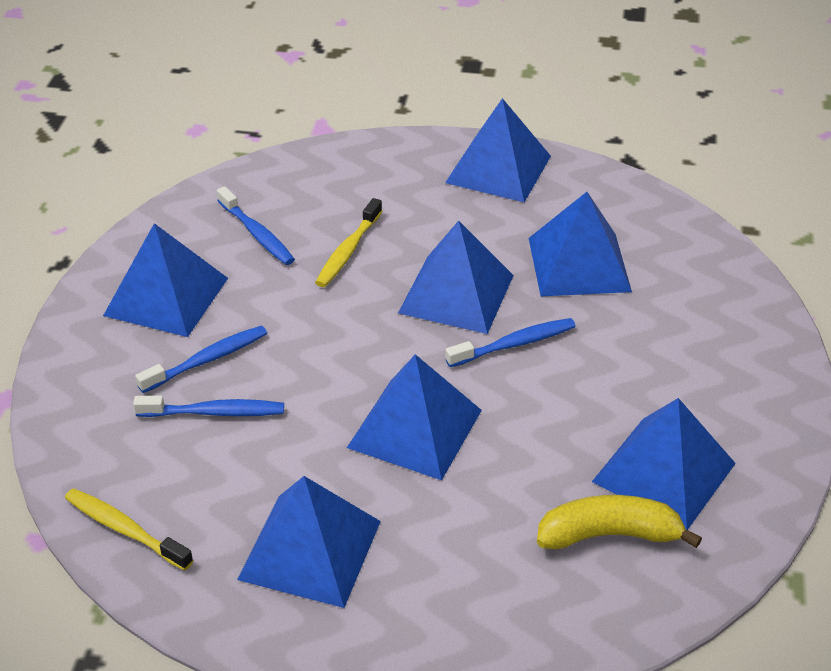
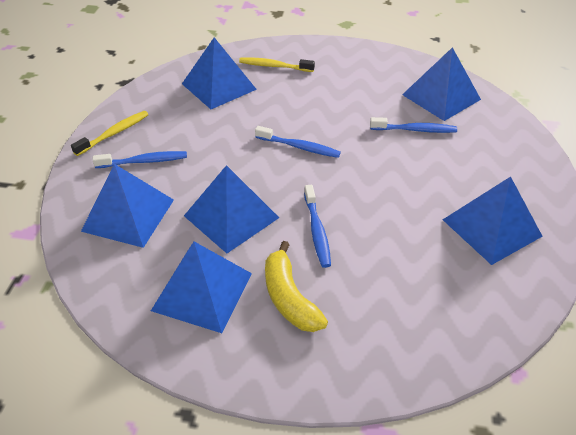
blue pyramid: 7 -> 6

